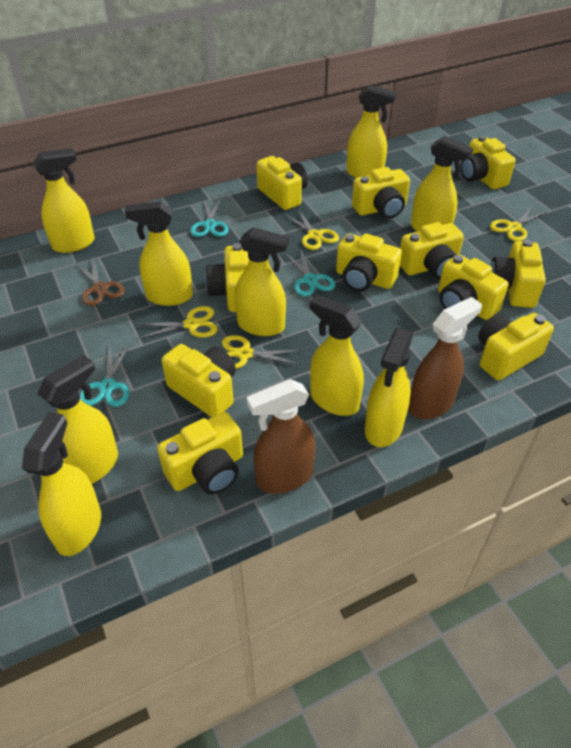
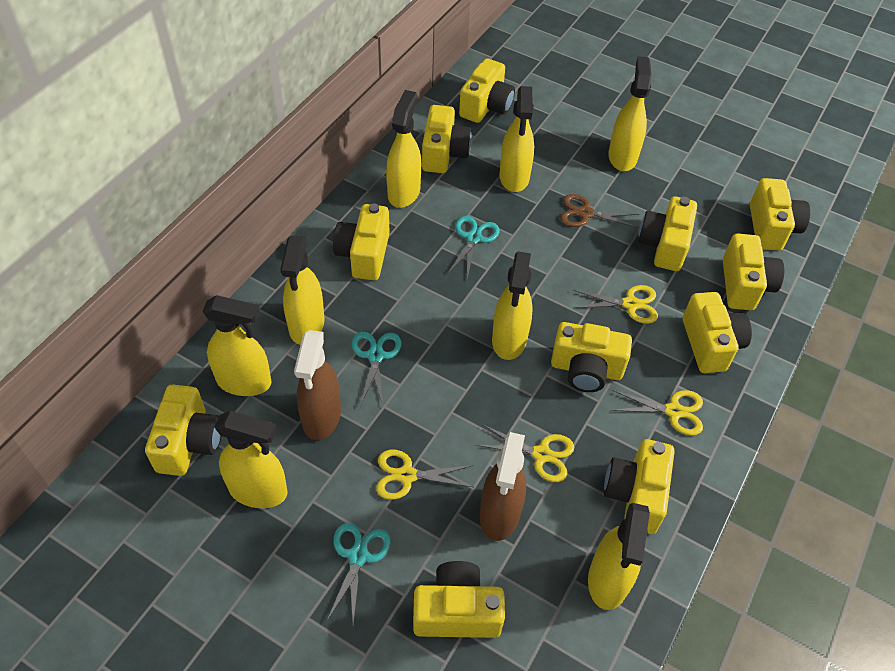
yellow spray bottle: 9 -> 8

